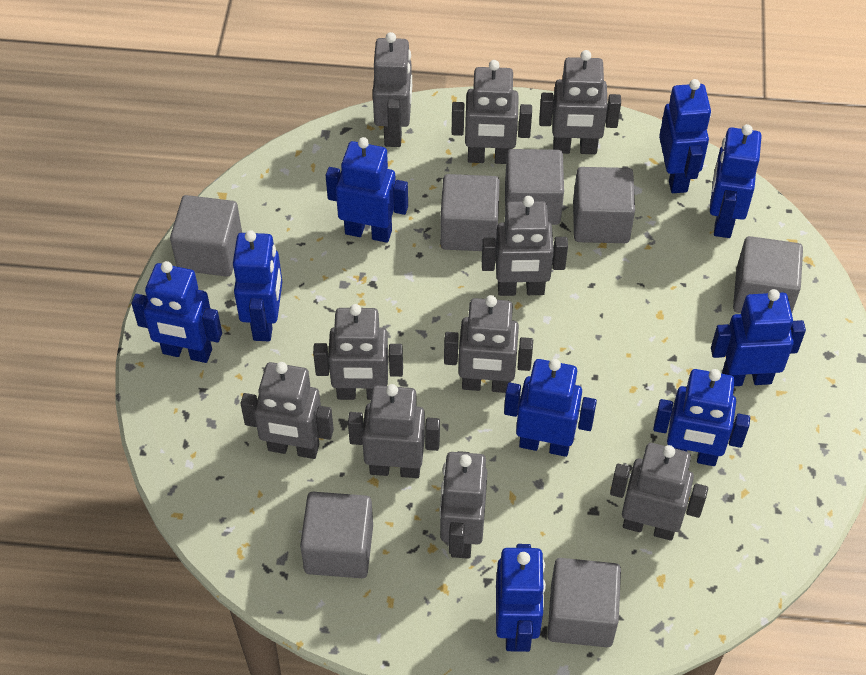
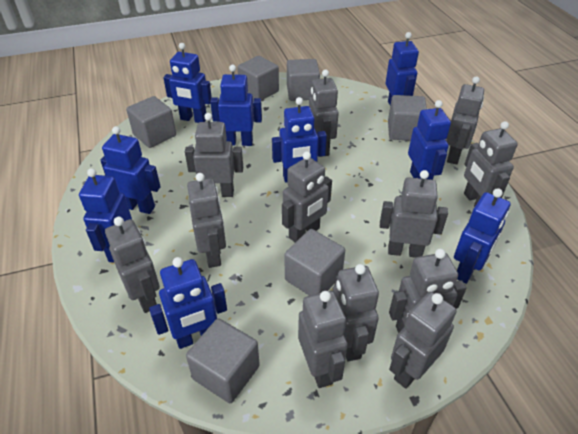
grey cube: 7 -> 6
grey robot: 10 -> 12

